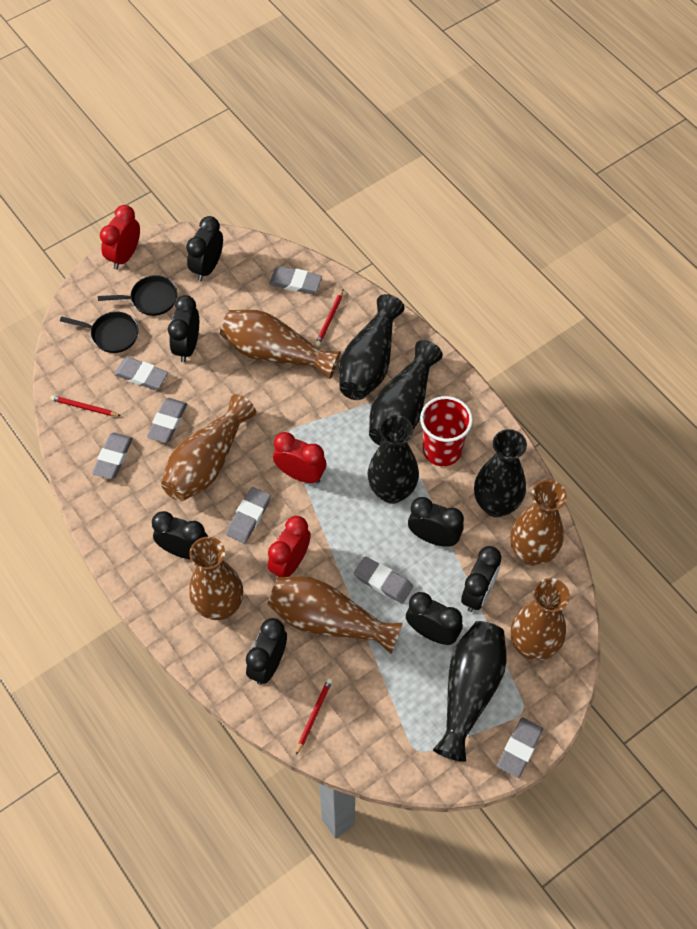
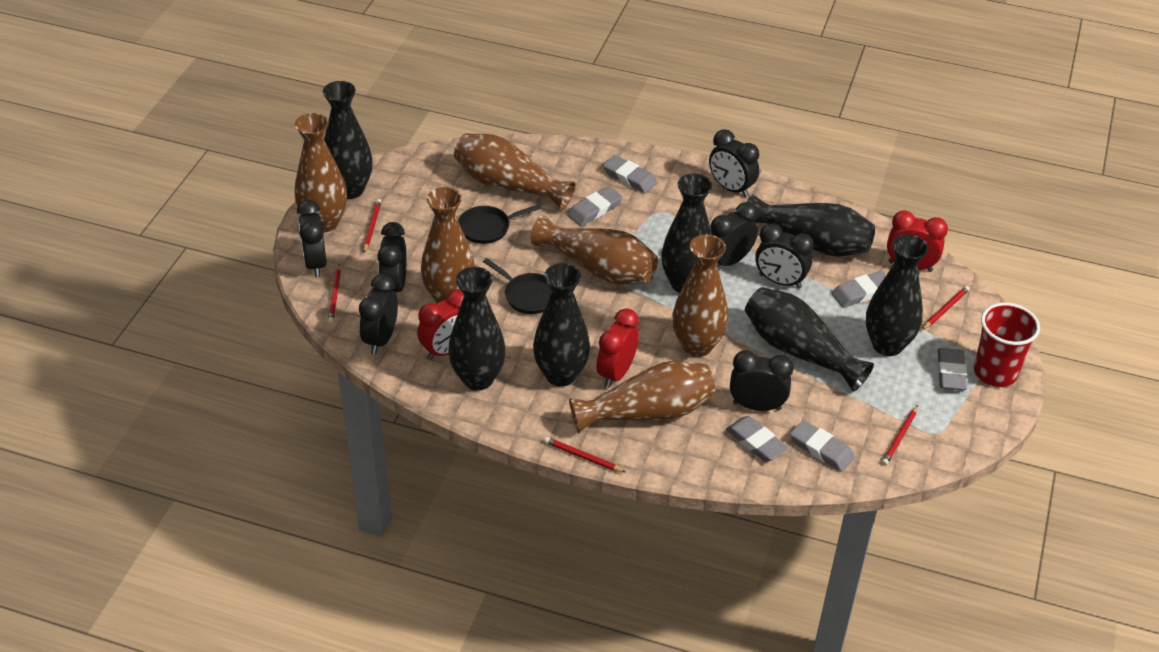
black vase: 5 -> 7
grey eraser: 7 -> 6
red pencil: 3 -> 5

